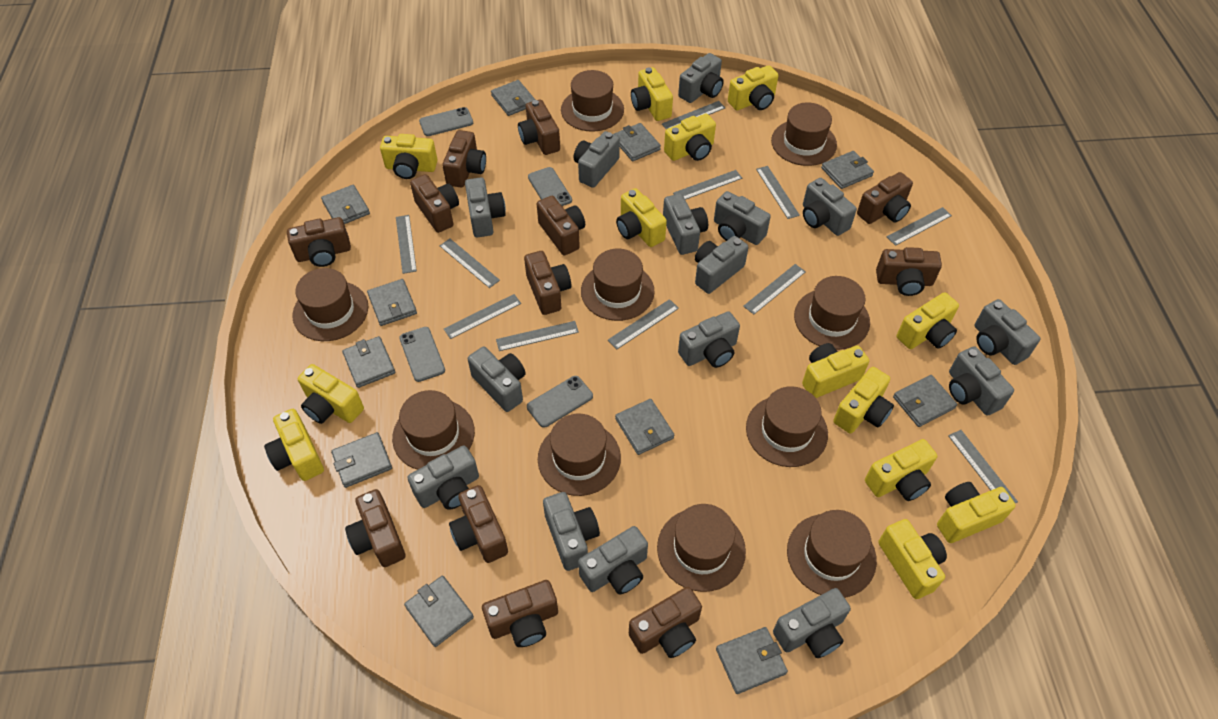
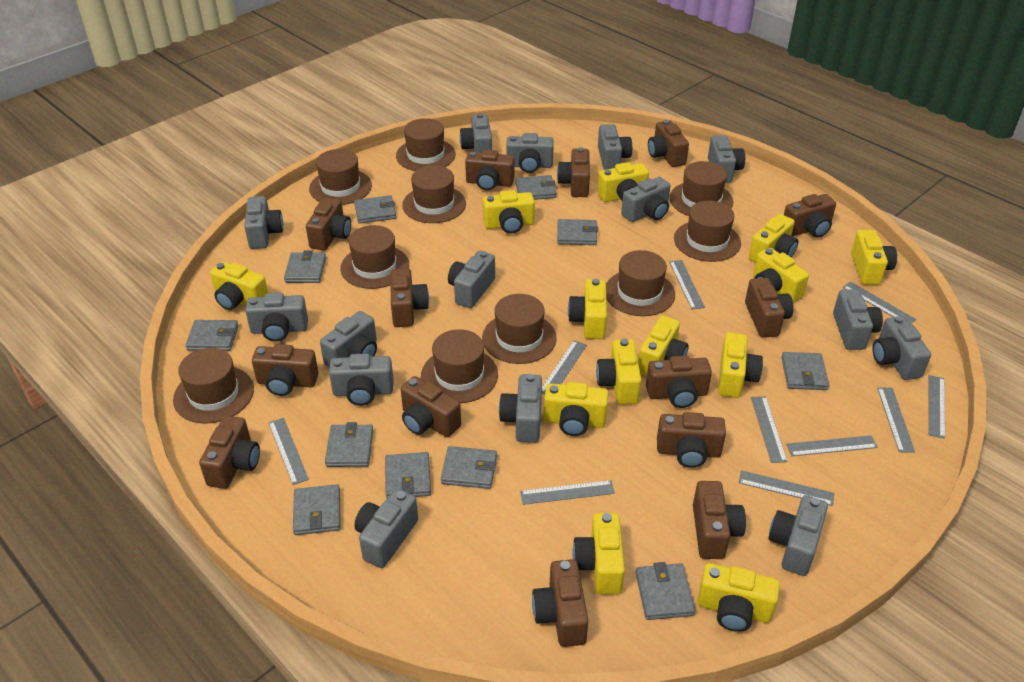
brown camera: 12 -> 14
grey phone: 4 -> 0
grey ruler: 11 -> 10

